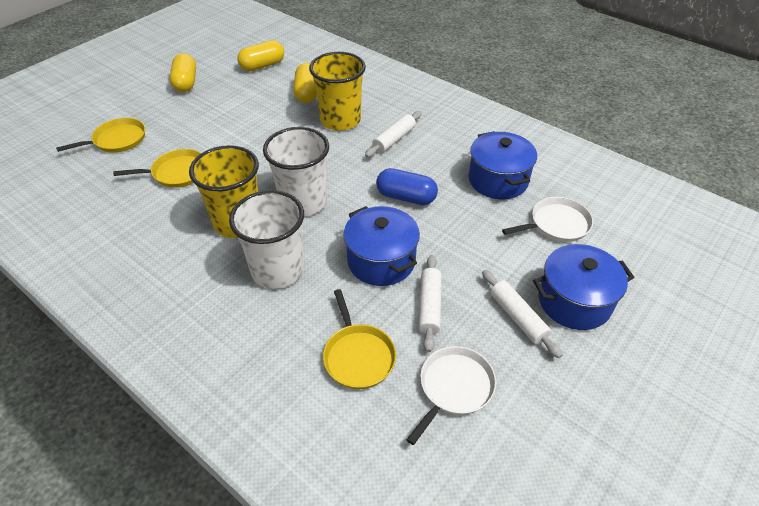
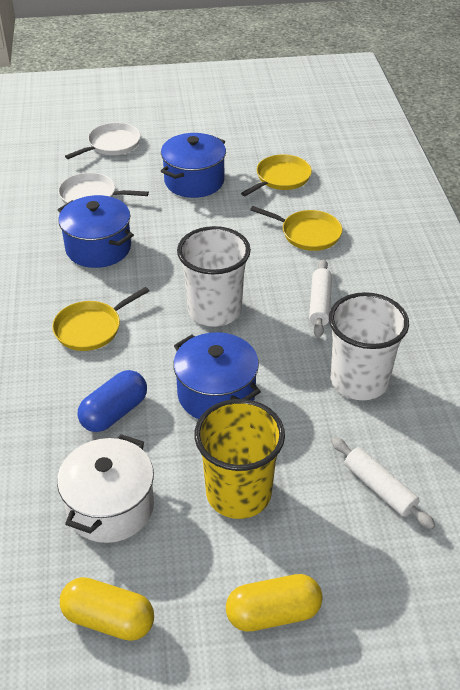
white pot: 0 -> 1
white rolling pin: 3 -> 2
yellow capsule: 3 -> 2
yellow cup: 2 -> 1

